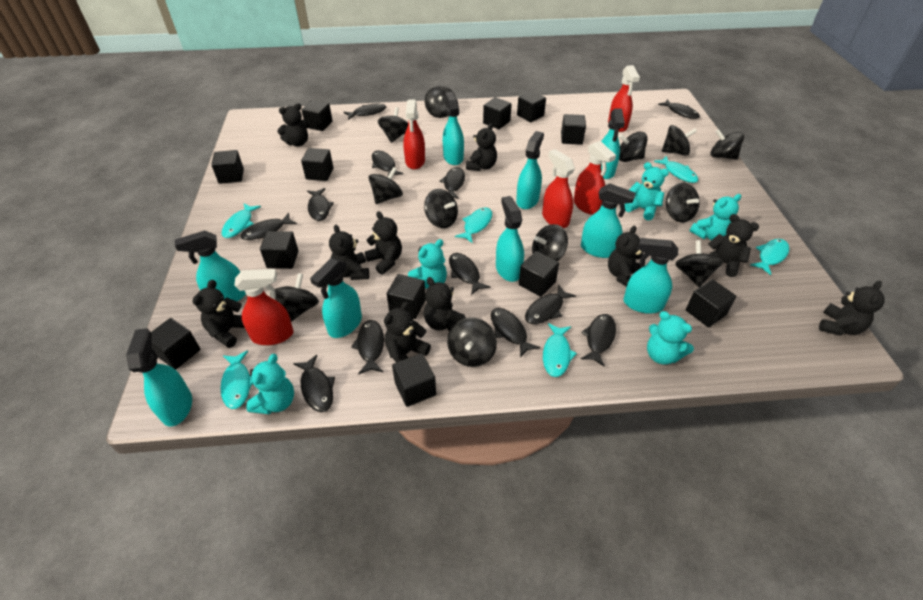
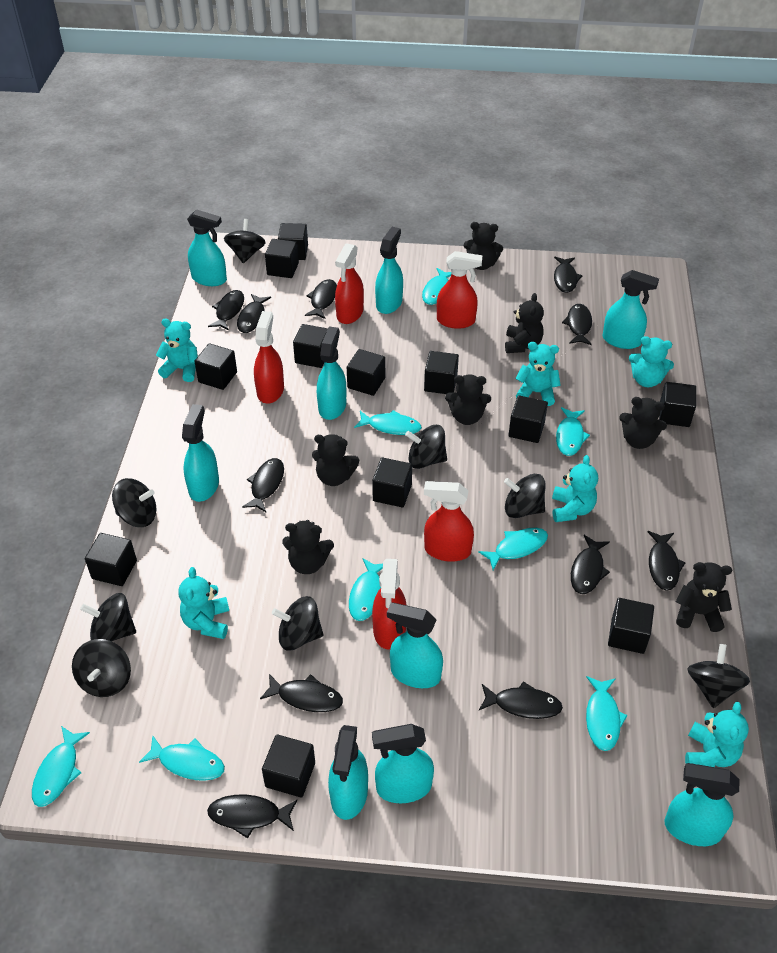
black fish: 12 -> 11
black spinning top: 12 -> 8
black teddy bear: 10 -> 7
turquoise fish: 6 -> 8
turquoise teddy bear: 5 -> 6

